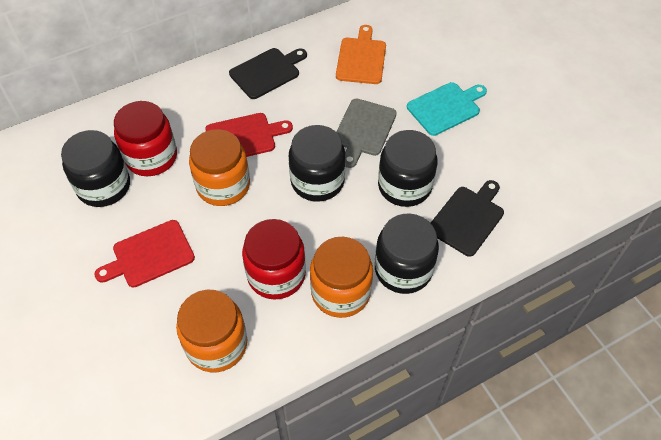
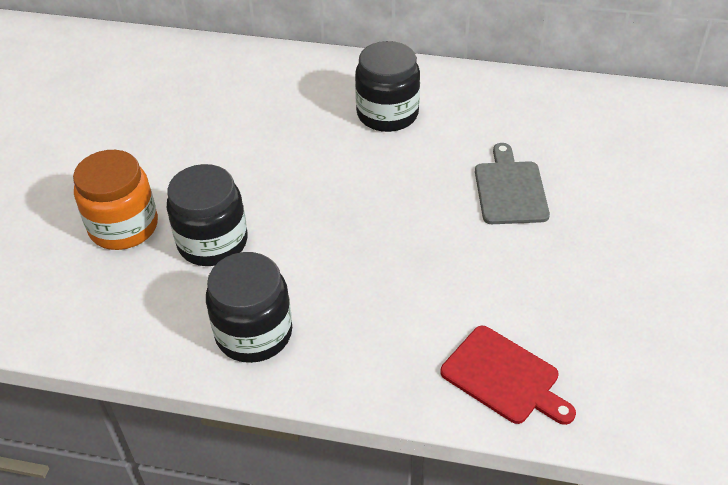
black cutting board: 2 -> 0
black jar: 4 -> 3
orange cutting board: 1 -> 0
orange jar: 3 -> 1
red cutting board: 2 -> 1
red jar: 2 -> 0
turquoise cutting board: 1 -> 0

